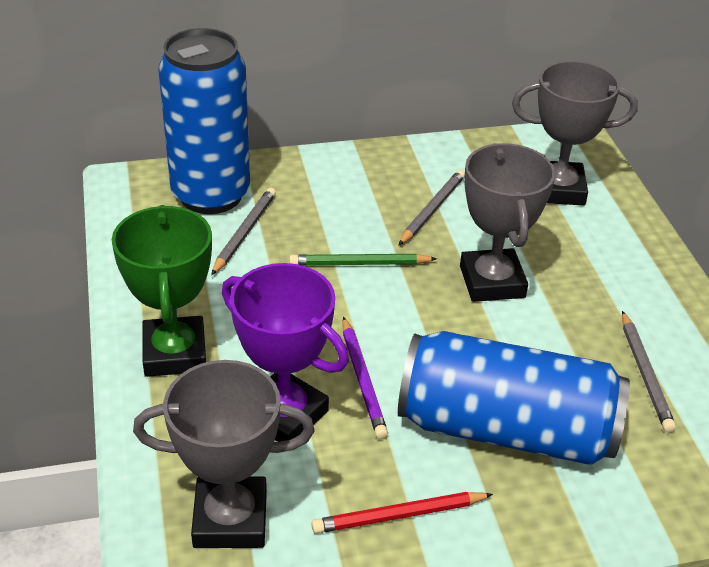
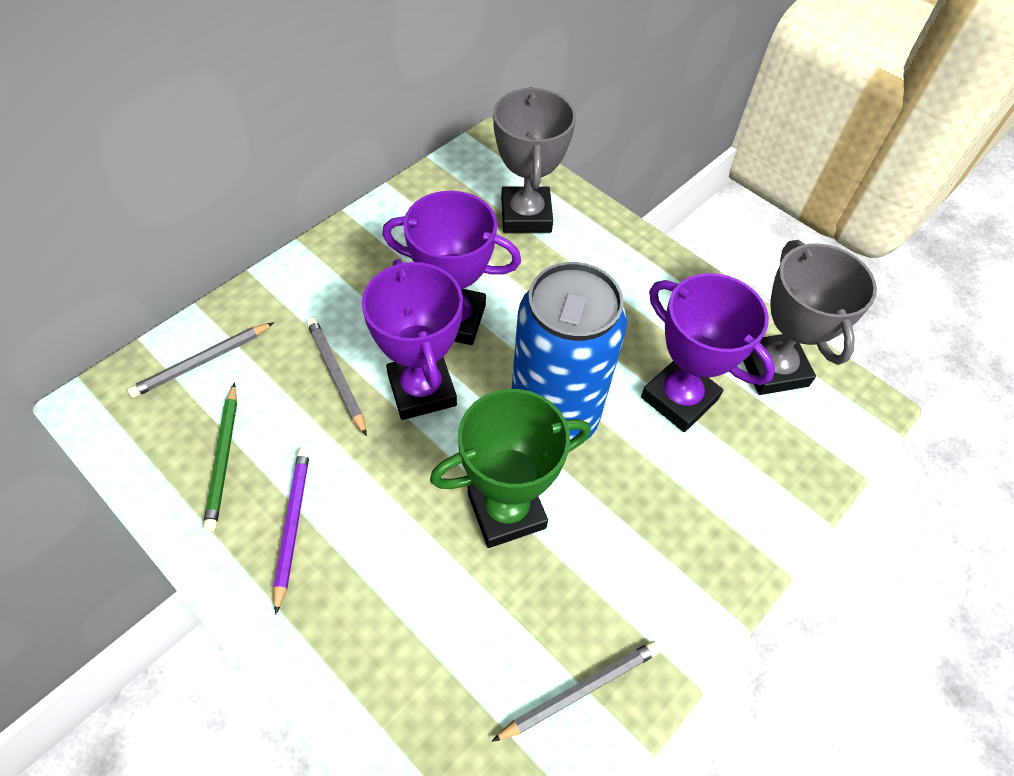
blue can: 2 -> 1
grey trophy: 3 -> 2
purple trophy: 1 -> 3
red pencil: 1 -> 0

